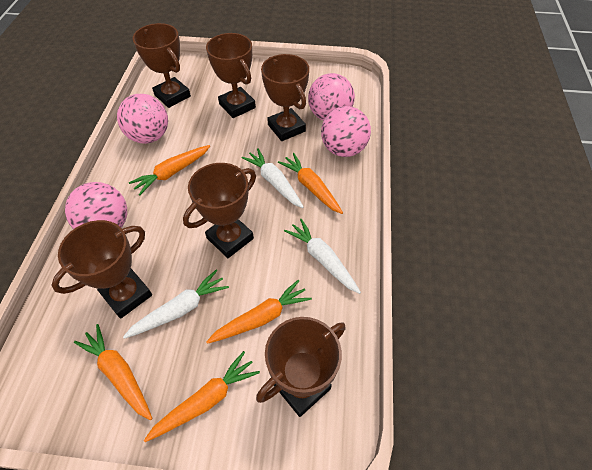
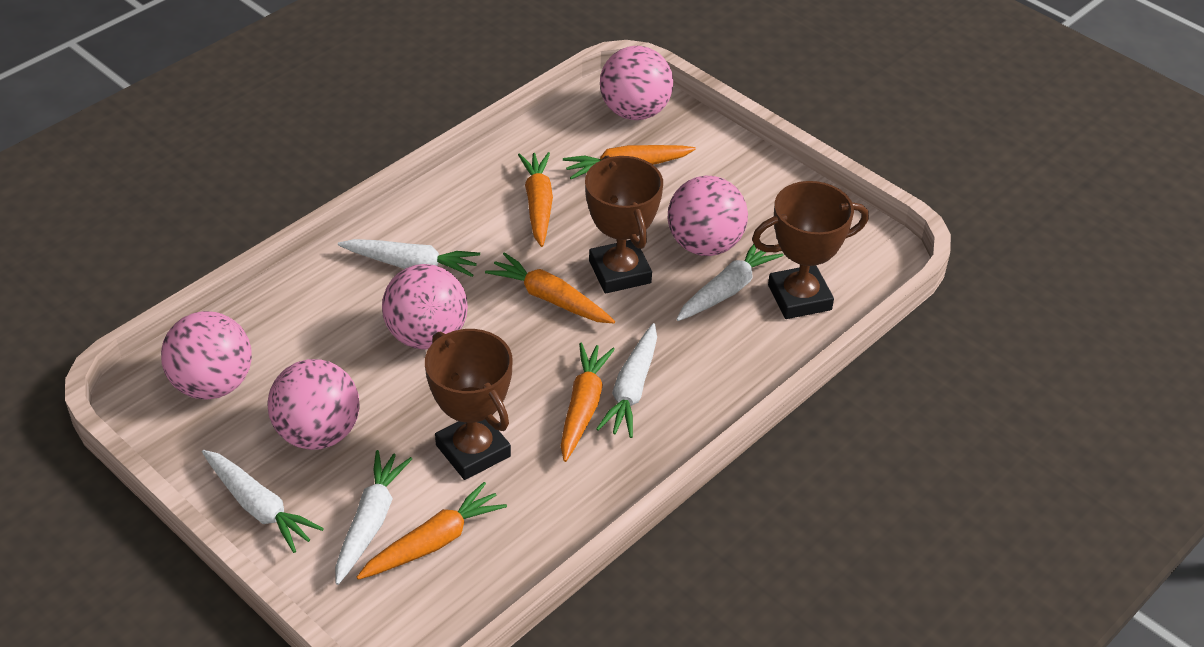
brown trophy: 6 -> 3
pink ball: 4 -> 5
white carrot: 3 -> 5

